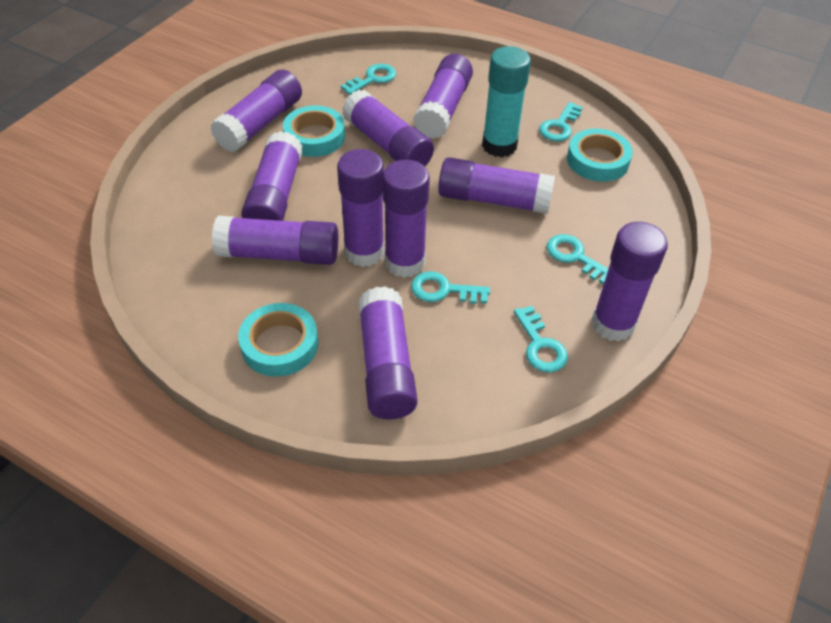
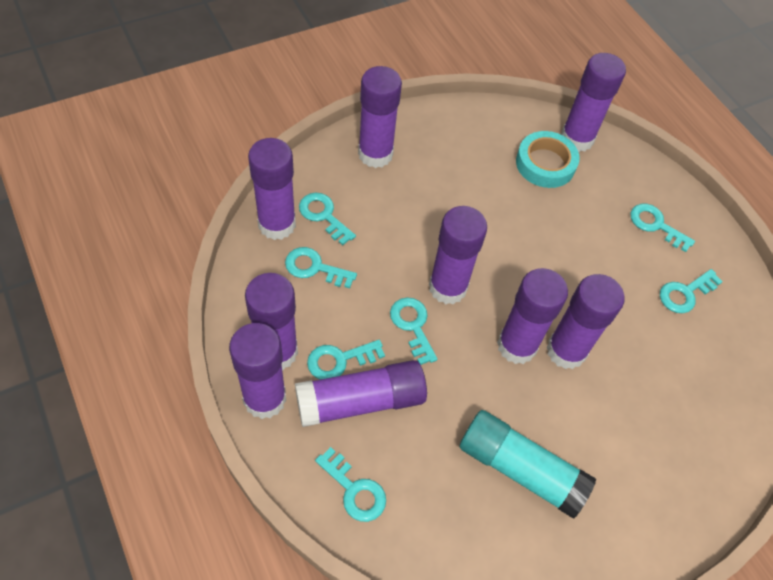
purple glue stick: 10 -> 9
turquoise key: 5 -> 7
turquoise tape: 3 -> 1

